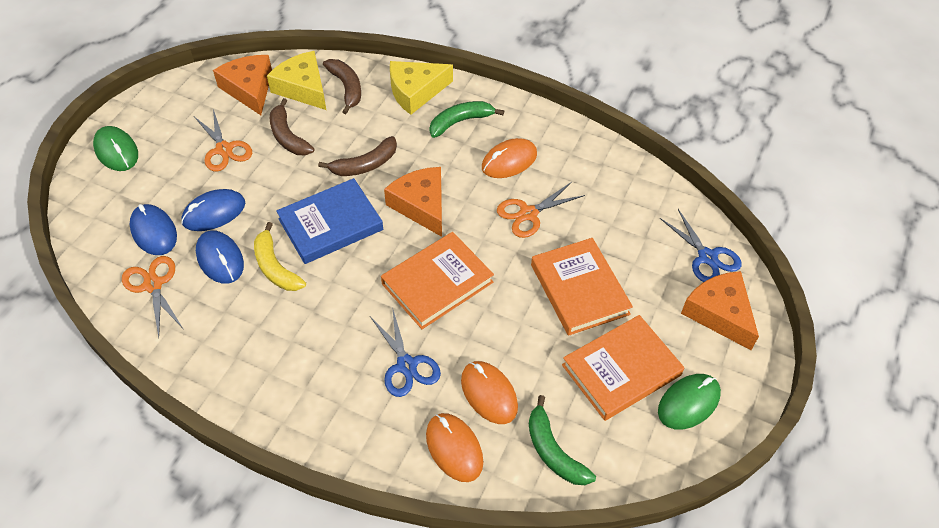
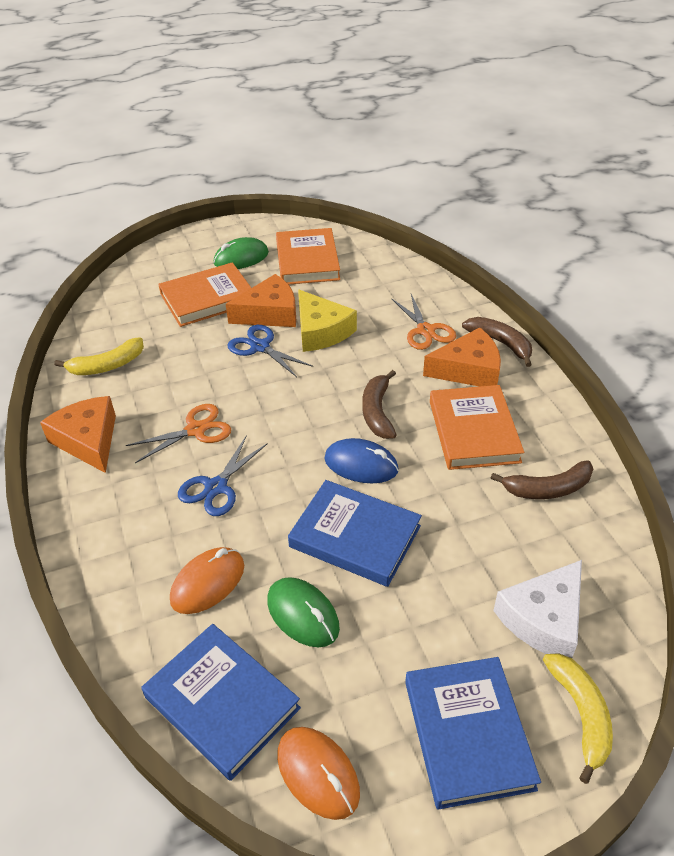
blue book: 1 -> 3
blue mouse: 3 -> 1
green banana: 2 -> 0
orange mouse: 3 -> 2
orange scissors: 3 -> 2
white cheese: 0 -> 1
yellow banana: 1 -> 2
yellow cheese: 2 -> 1

